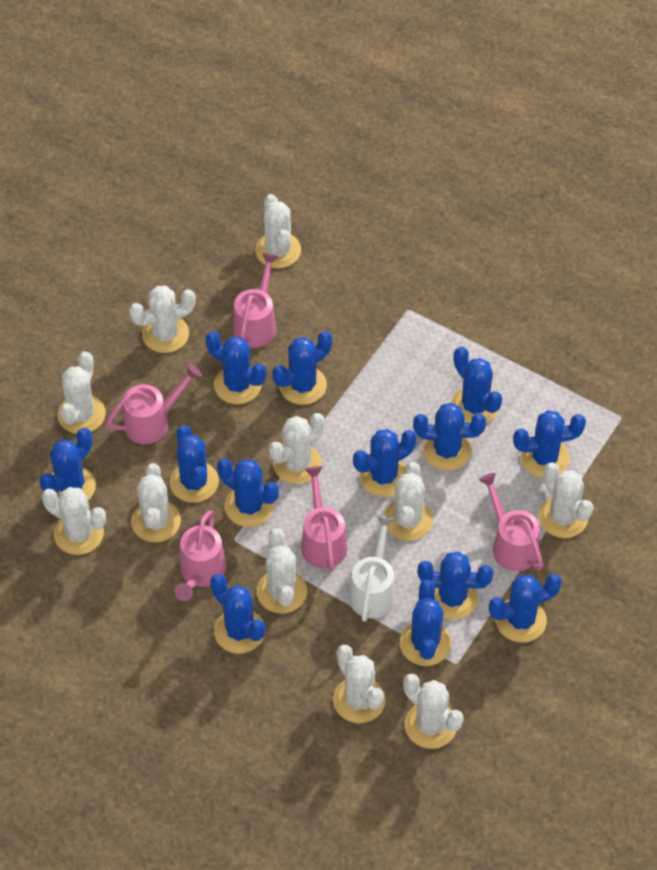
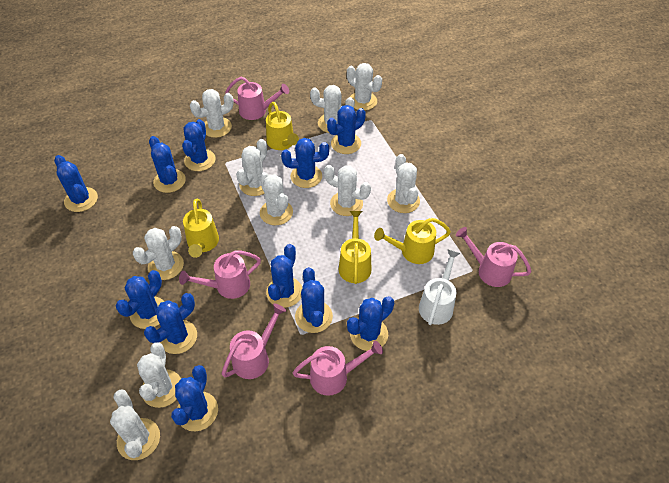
blue cactus: 13 -> 11
white cactus: 11 -> 10
yellow watering can: 0 -> 4

